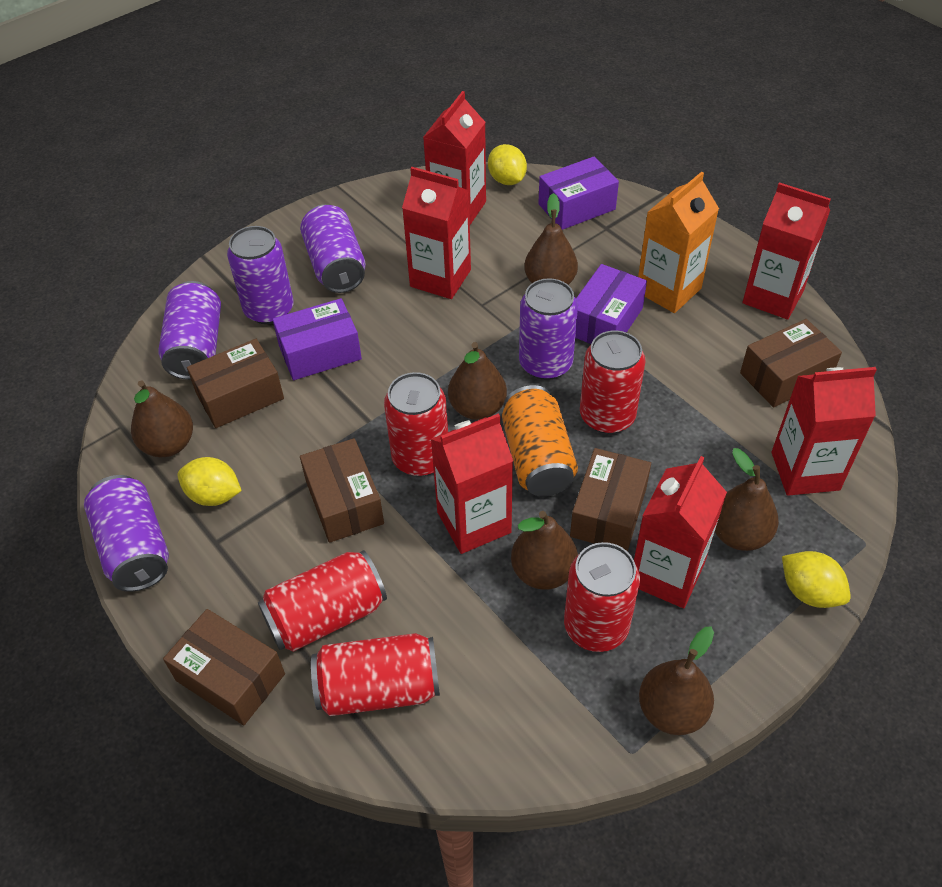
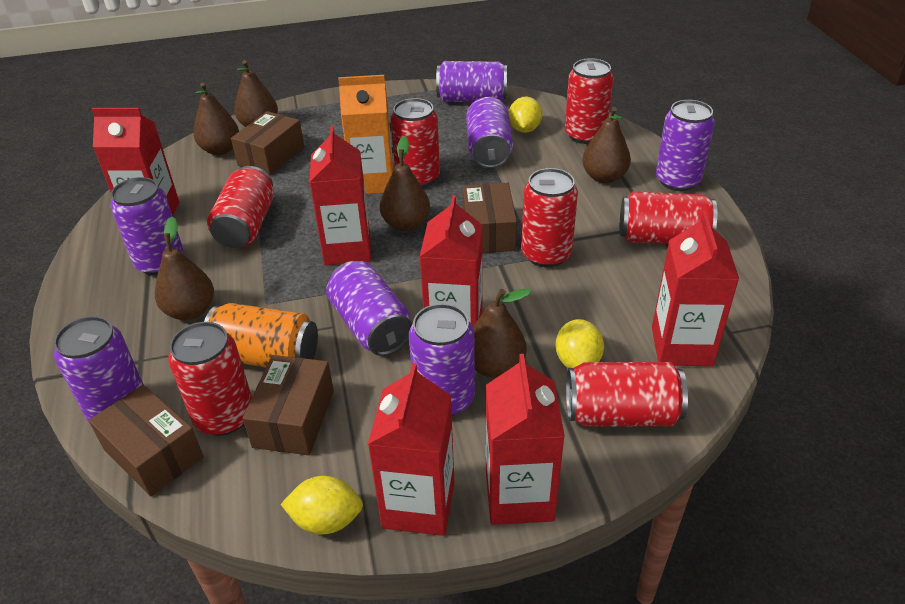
brown box: 5 -> 4
purple box: 3 -> 0
purple can: 5 -> 7
red can: 5 -> 7

